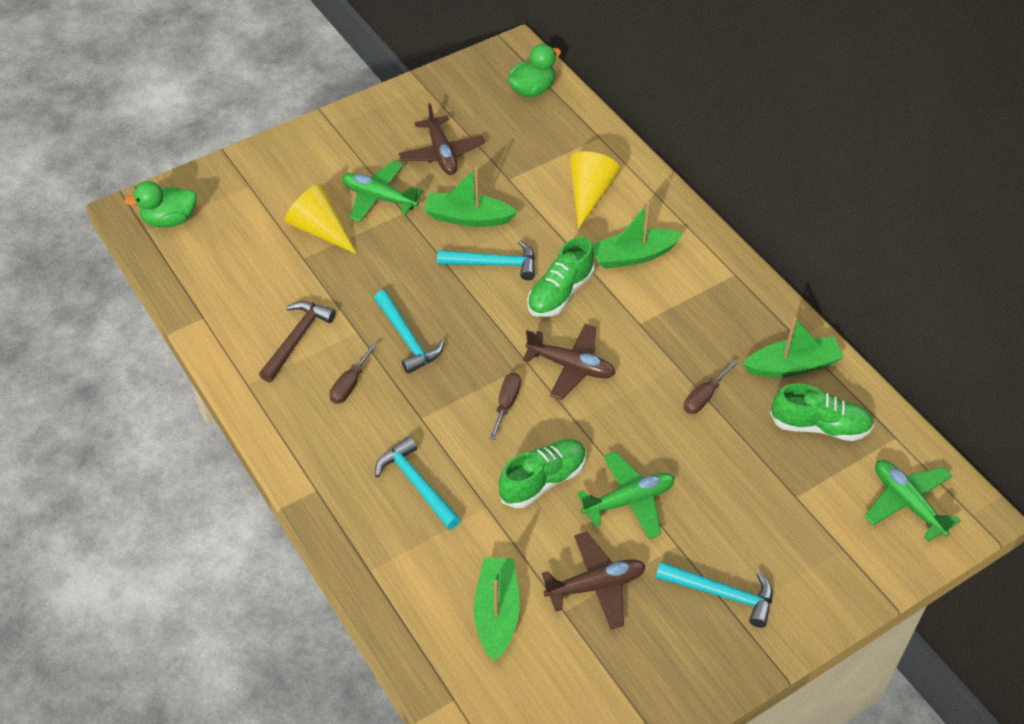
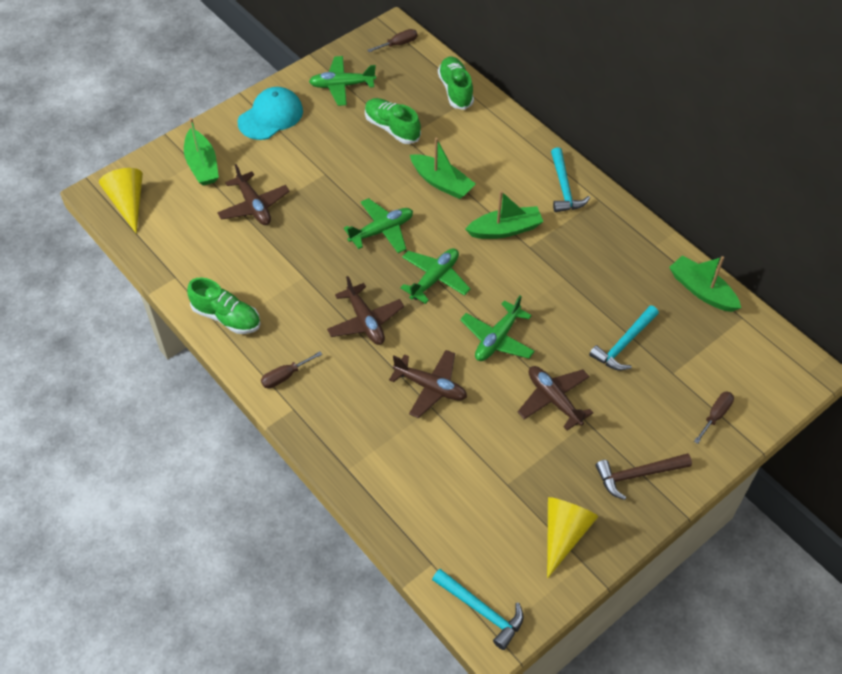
brown plane: 3 -> 4
green duck: 2 -> 0
green plane: 3 -> 4
turquoise cap: 0 -> 1
turquoise hammer: 4 -> 3

